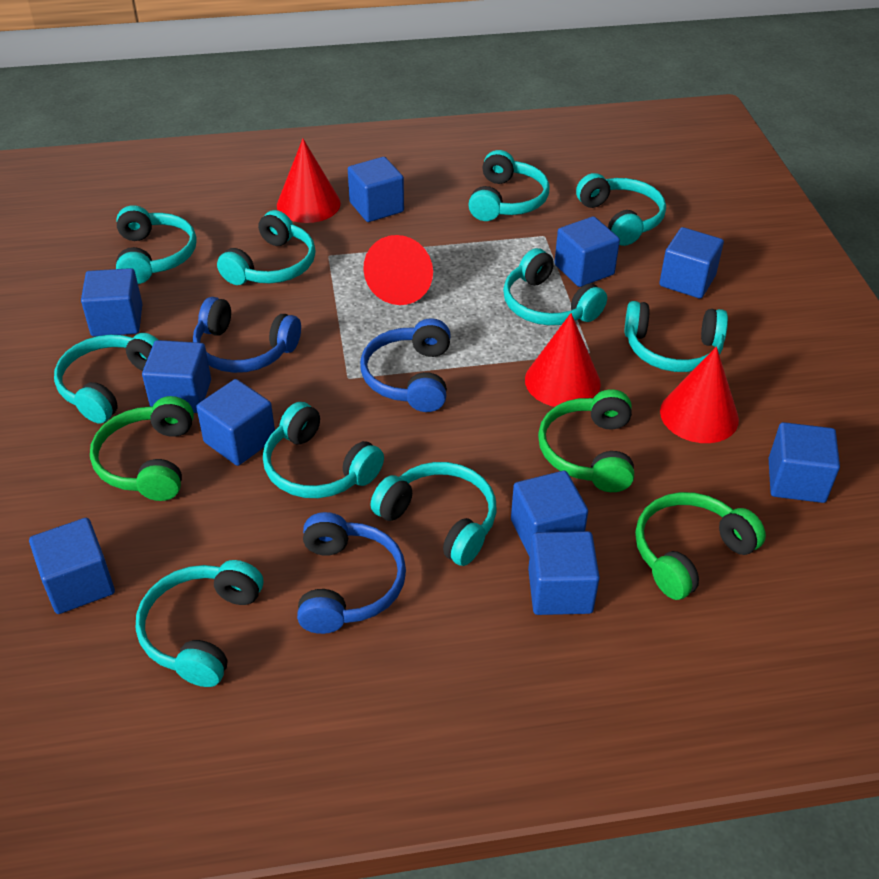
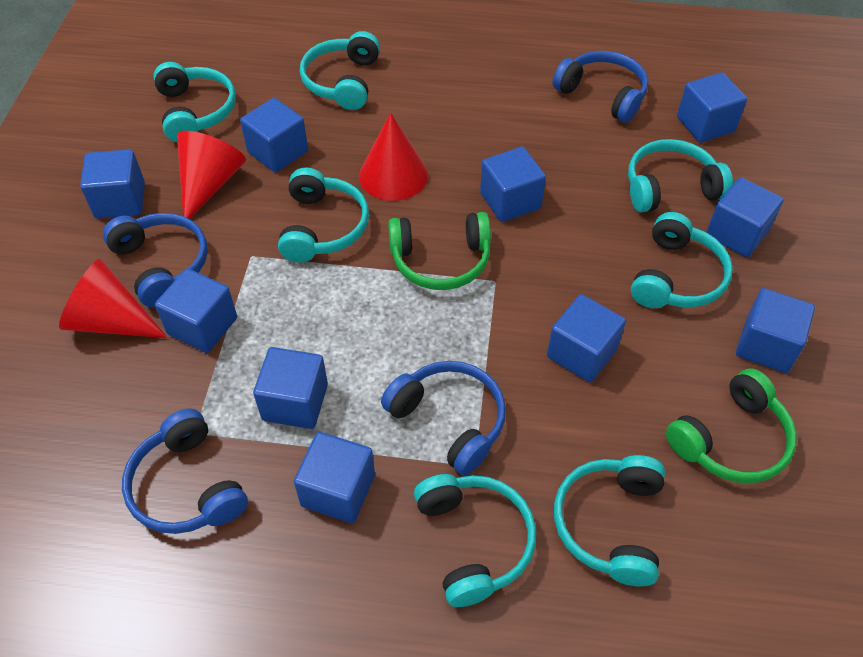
blue headphones: 3 -> 4
green headphones: 3 -> 2
red cone: 4 -> 3
turquoise headphones: 10 -> 7

